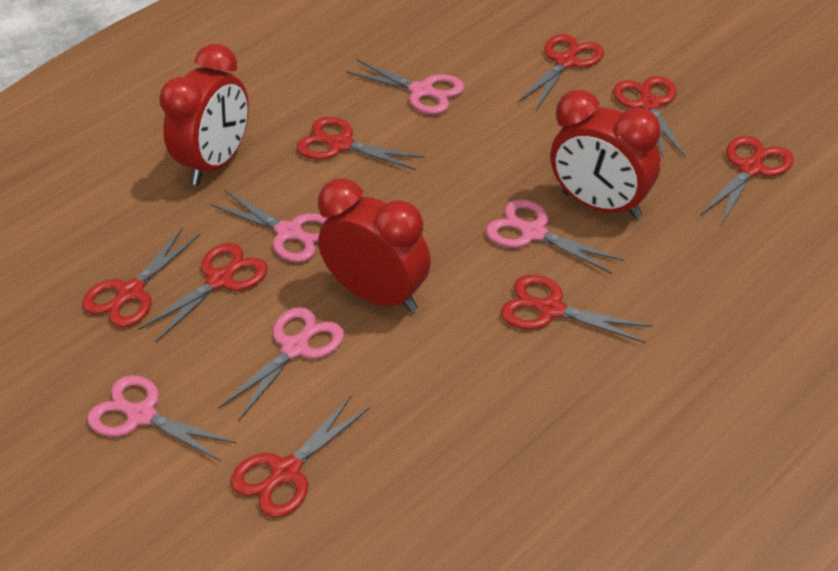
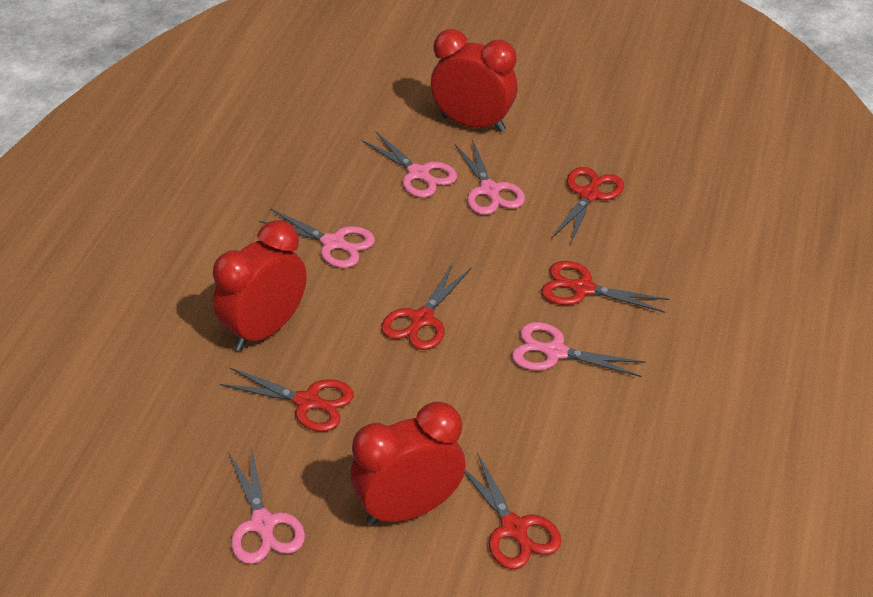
red scissors: 8 -> 5

